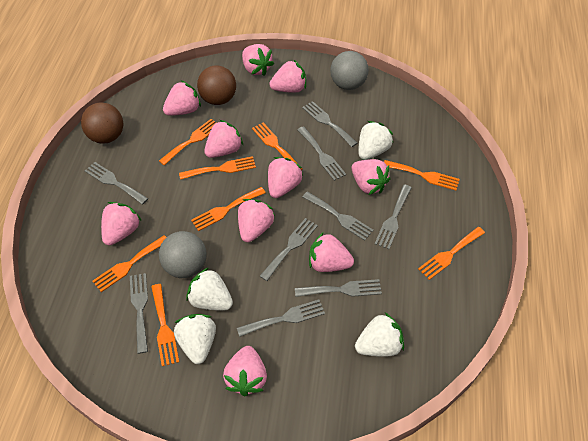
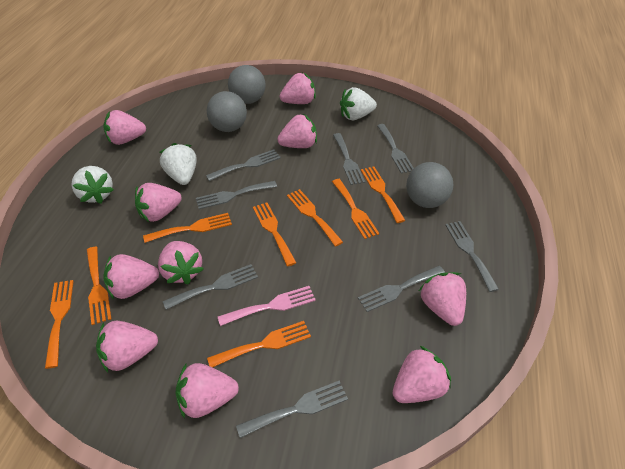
brown ball: 2 -> 0
grey ball: 2 -> 3
grey fork: 9 -> 8
pink fork: 0 -> 1
white strawberry: 4 -> 3

